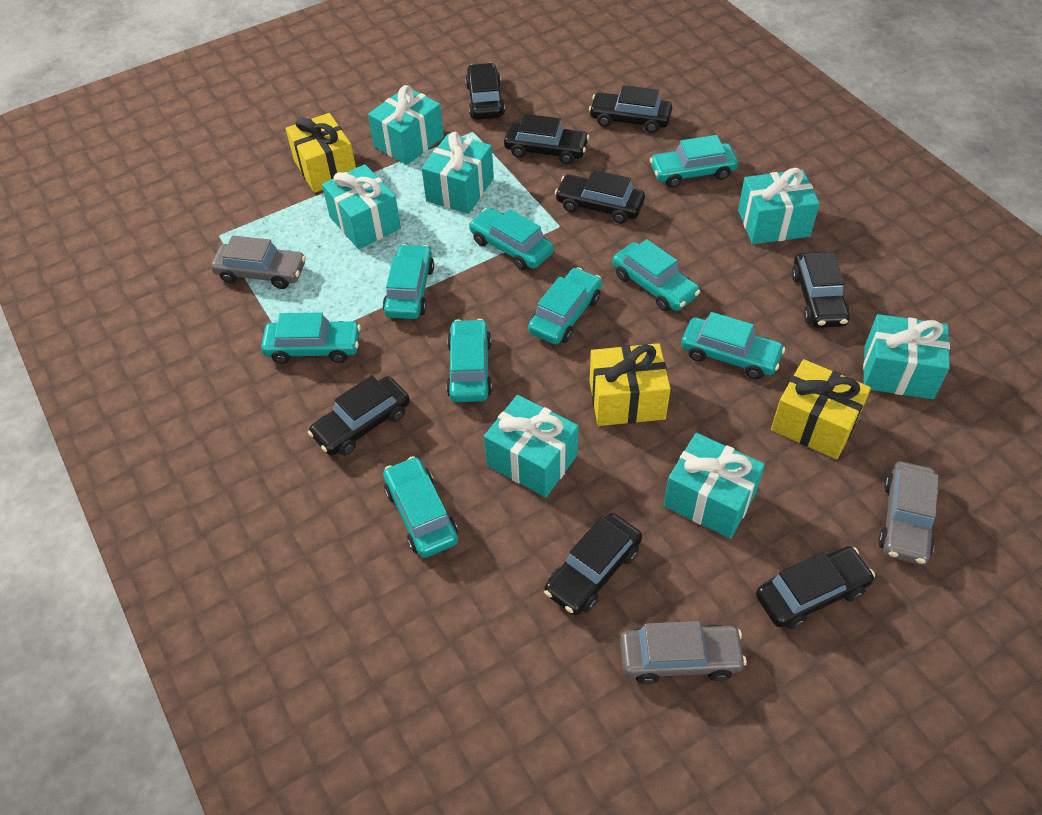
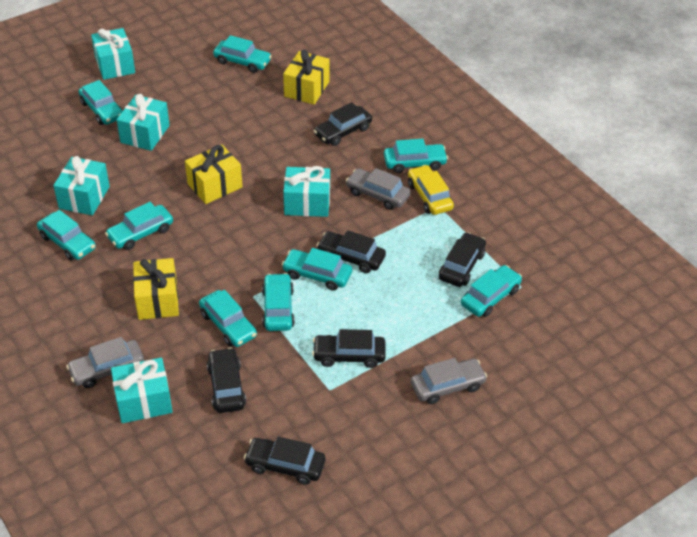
black car: 8 -> 6
turquoise gift: 7 -> 5
yellow car: 0 -> 1

